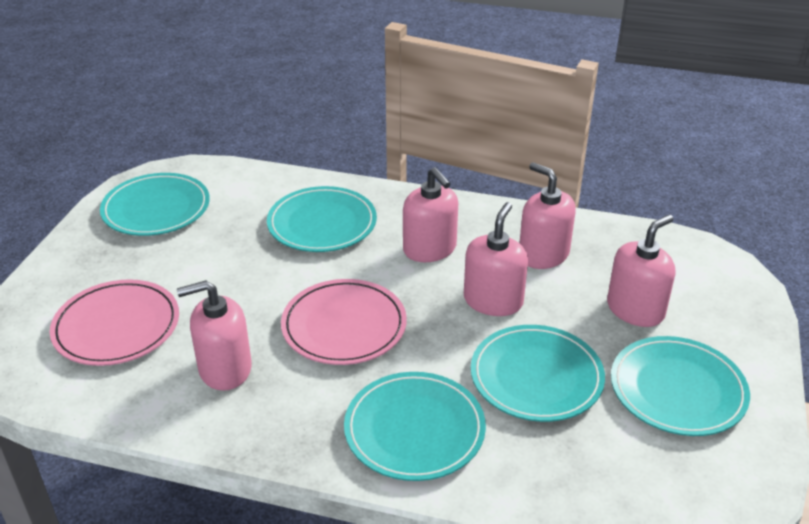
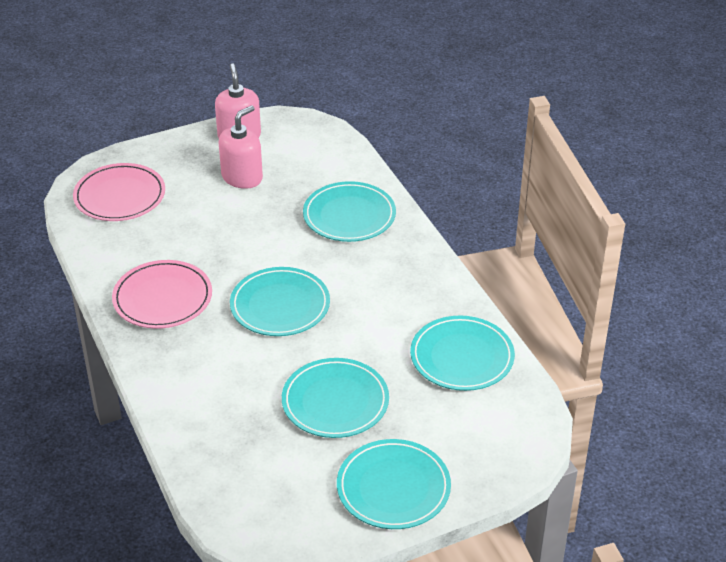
pink soap dispenser: 5 -> 2

